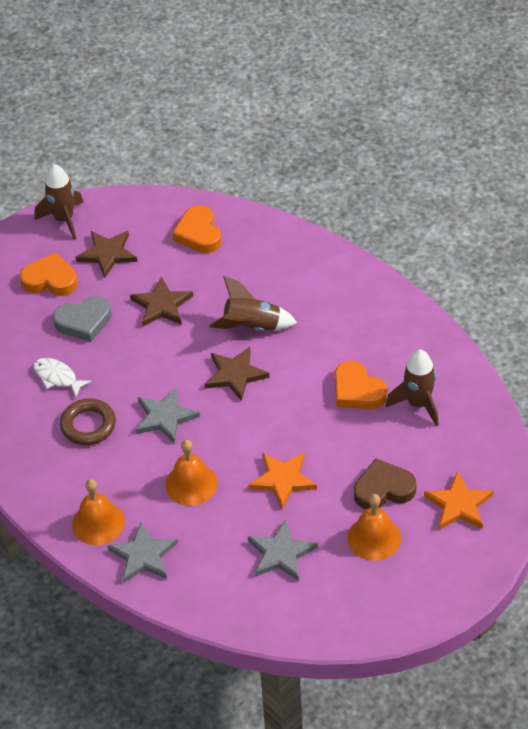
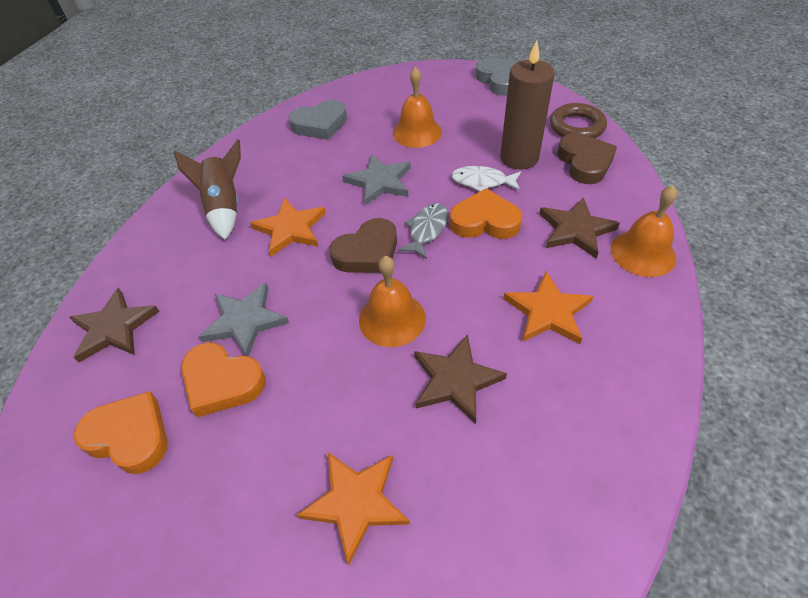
brown candle: 0 -> 1
brown heart: 1 -> 2
brown rocket: 3 -> 1
grey fish: 0 -> 1
grey heart: 1 -> 2
grey star: 3 -> 2
orange star: 2 -> 3

